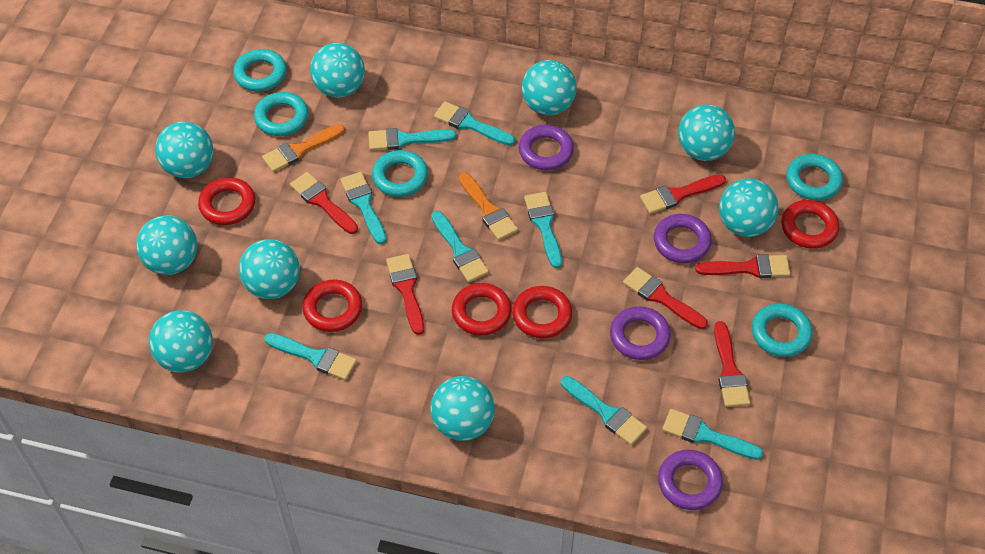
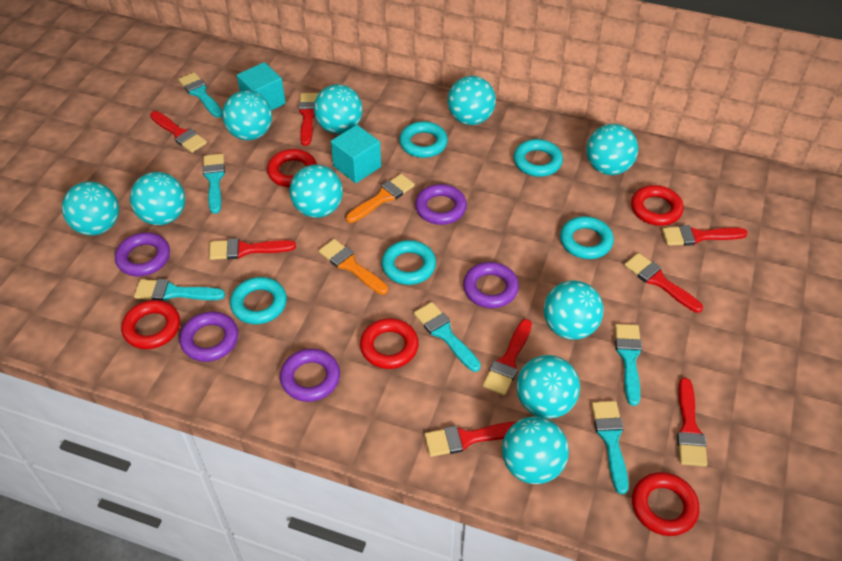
purple ring: 4 -> 5
red brush: 6 -> 8
turquoise ball: 9 -> 10
turquoise brush: 8 -> 6
turquoise cube: 0 -> 2

